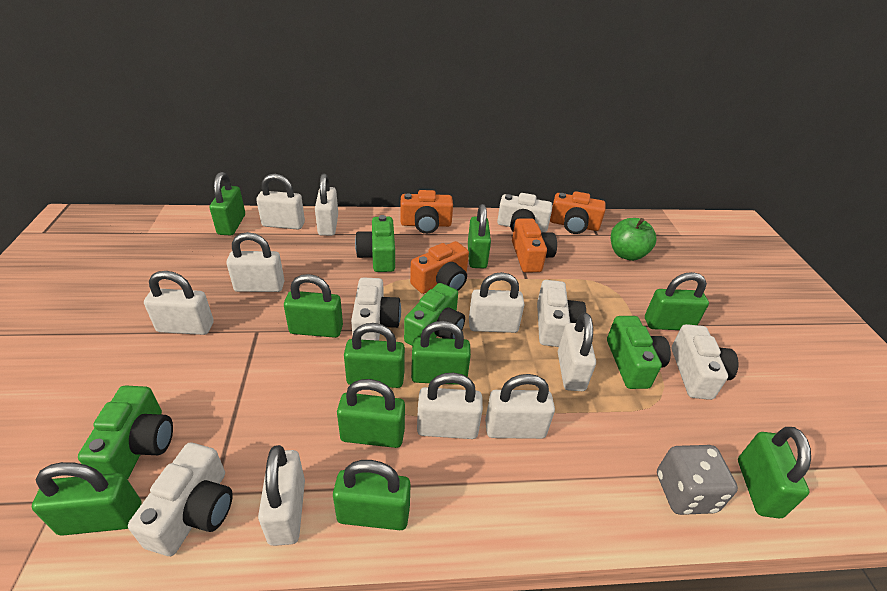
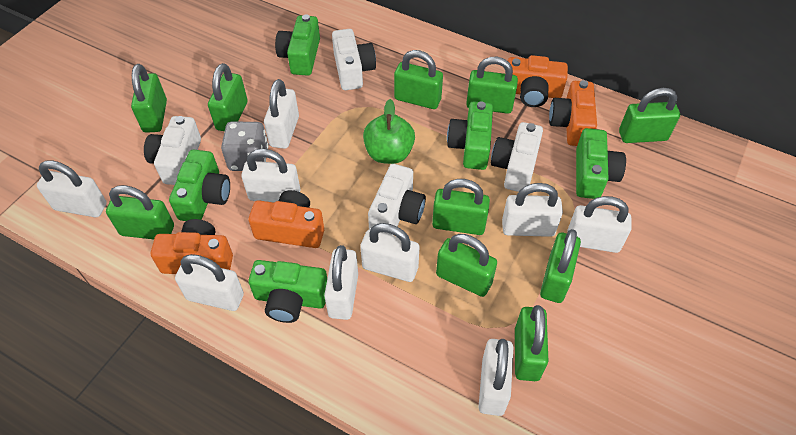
green camera: 4 -> 5
white camera: 5 -> 4

